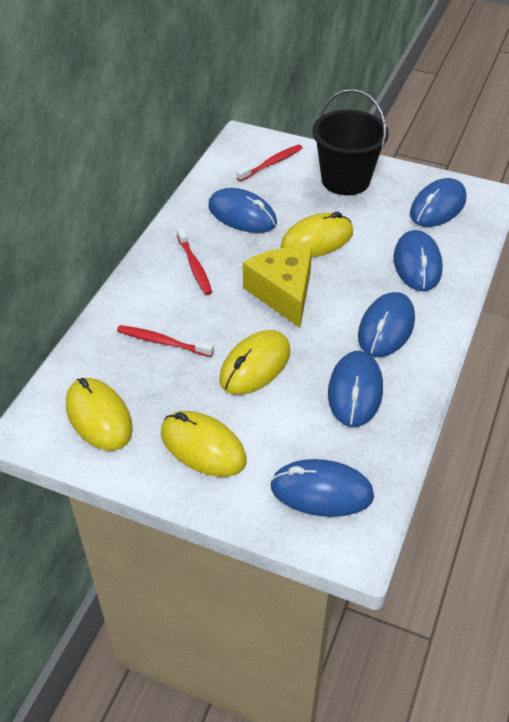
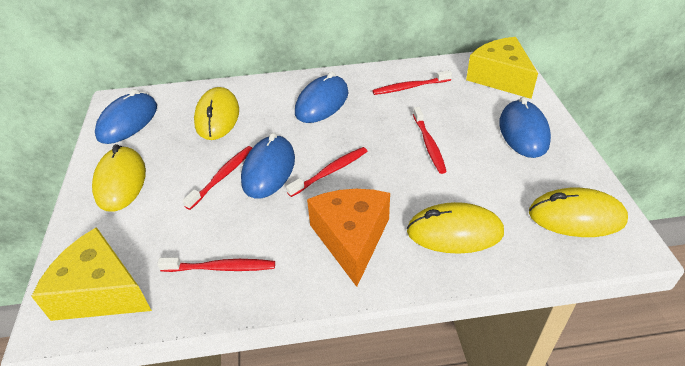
black bucket: 1 -> 0
blue mouse: 6 -> 4
orange cheese: 0 -> 1
red toothbrush: 3 -> 5
yellow cheese: 1 -> 2

